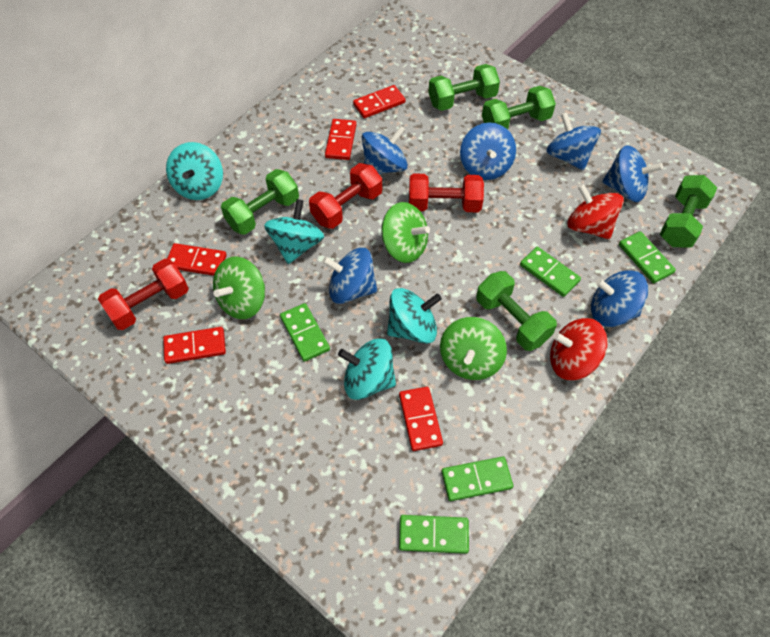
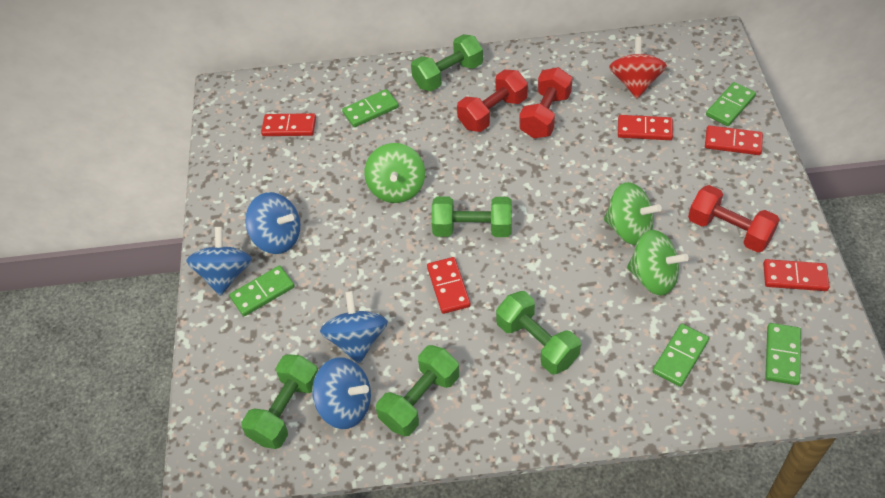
blue spinning top: 6 -> 4
red spinning top: 2 -> 1
turquoise spinning top: 4 -> 0

